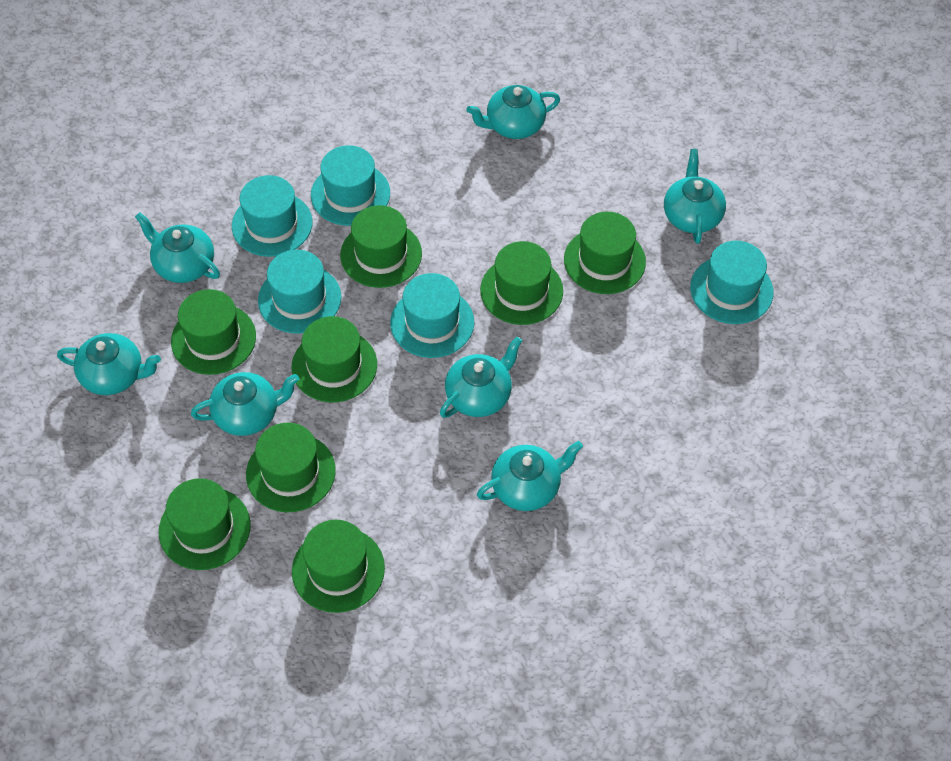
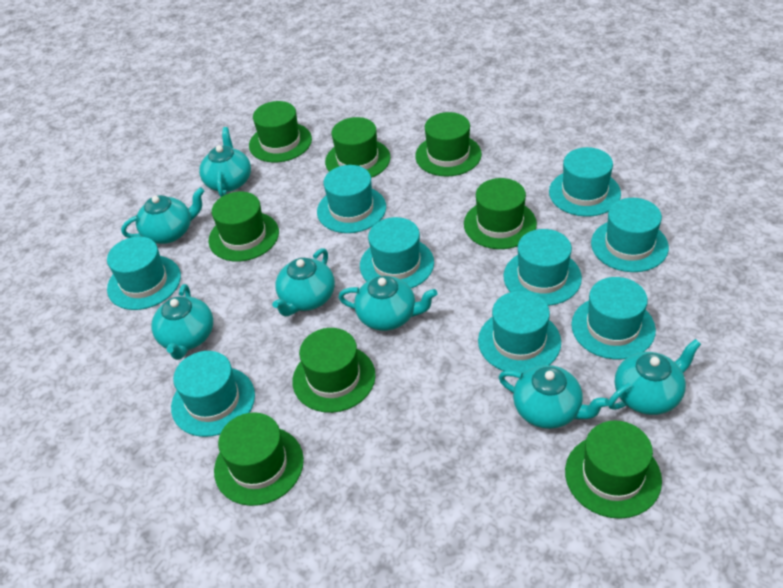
turquoise hat: 5 -> 9

